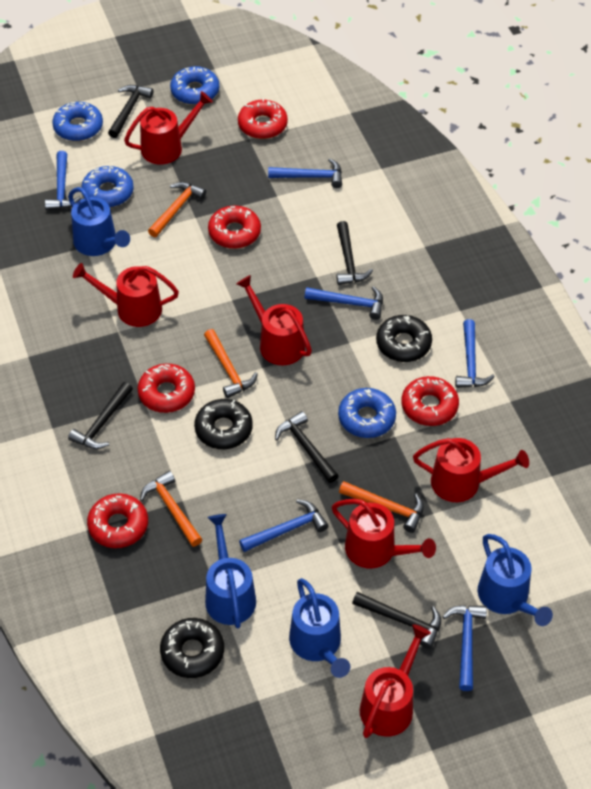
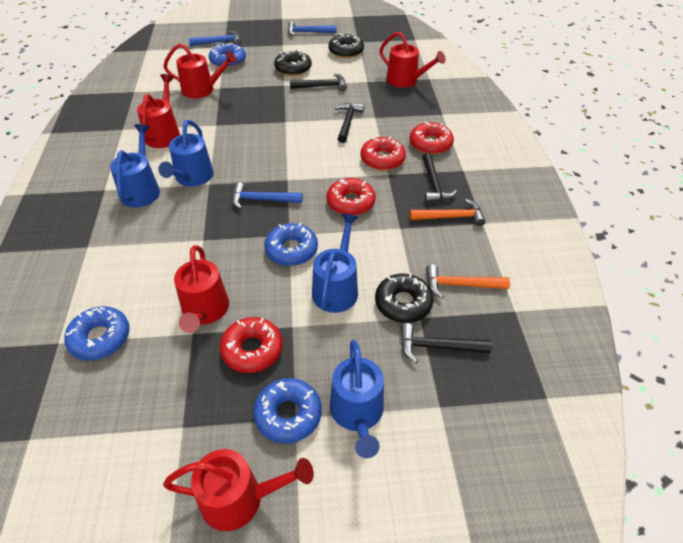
black hammer: 5 -> 4
blue hammer: 6 -> 3
orange hammer: 4 -> 2
red donut: 5 -> 4
red watering can: 6 -> 5

